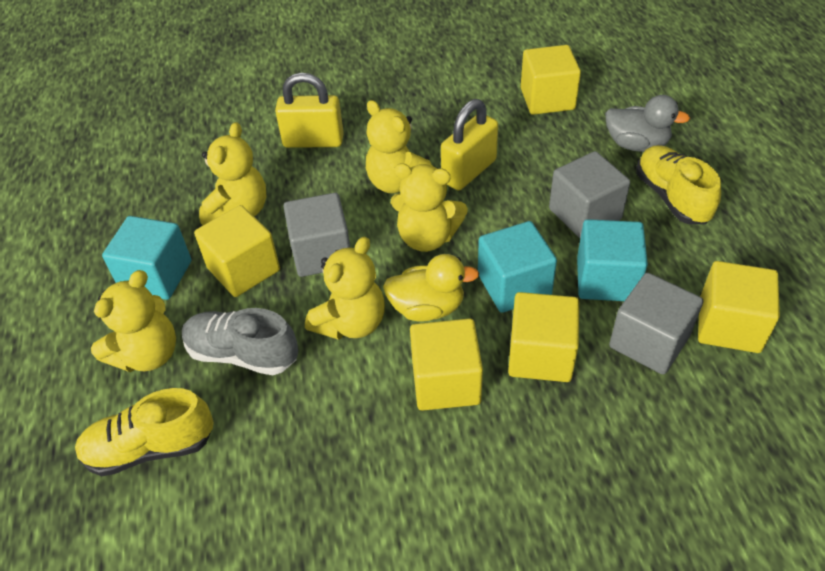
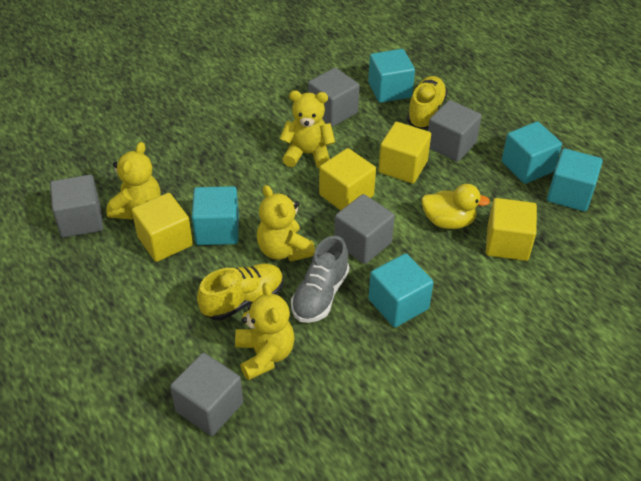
grey cube: 3 -> 5
grey duck: 1 -> 0
turquoise cube: 3 -> 5
yellow cube: 5 -> 4
yellow padlock: 2 -> 0
yellow teddy bear: 5 -> 4

